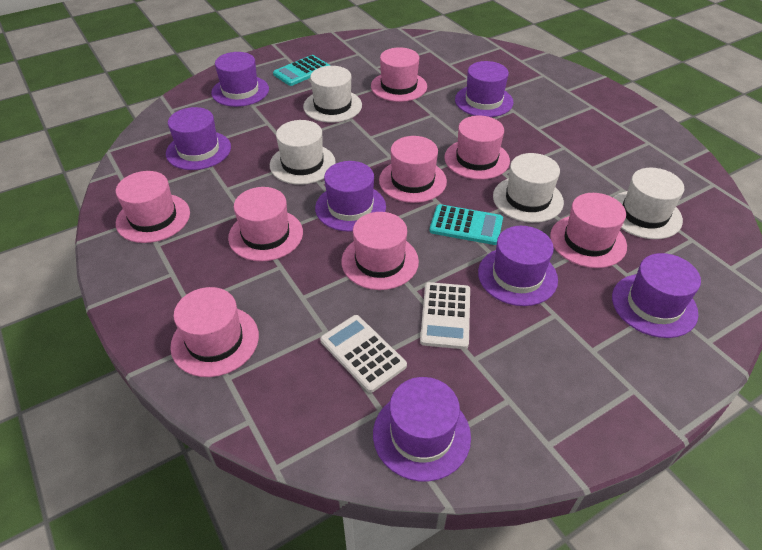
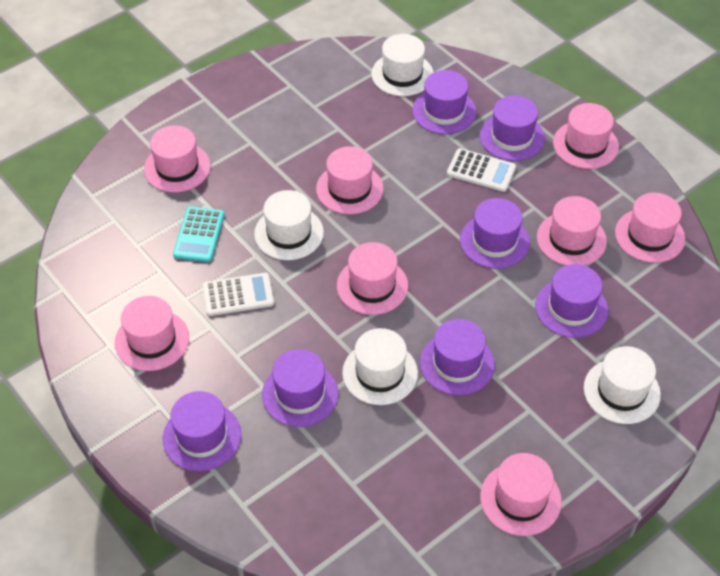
turquoise calculator: 2 -> 1

